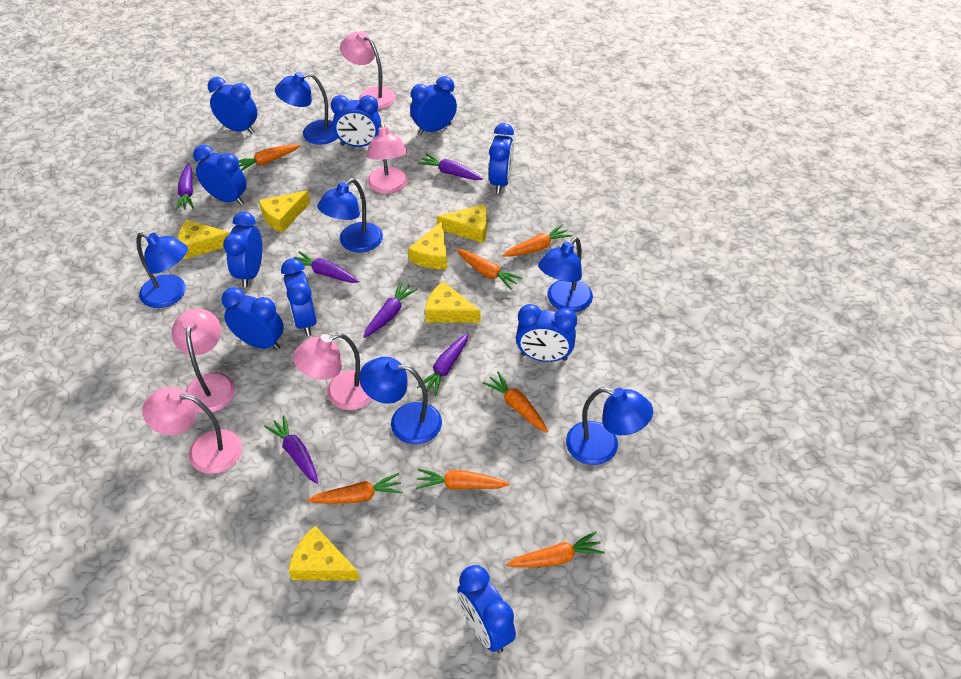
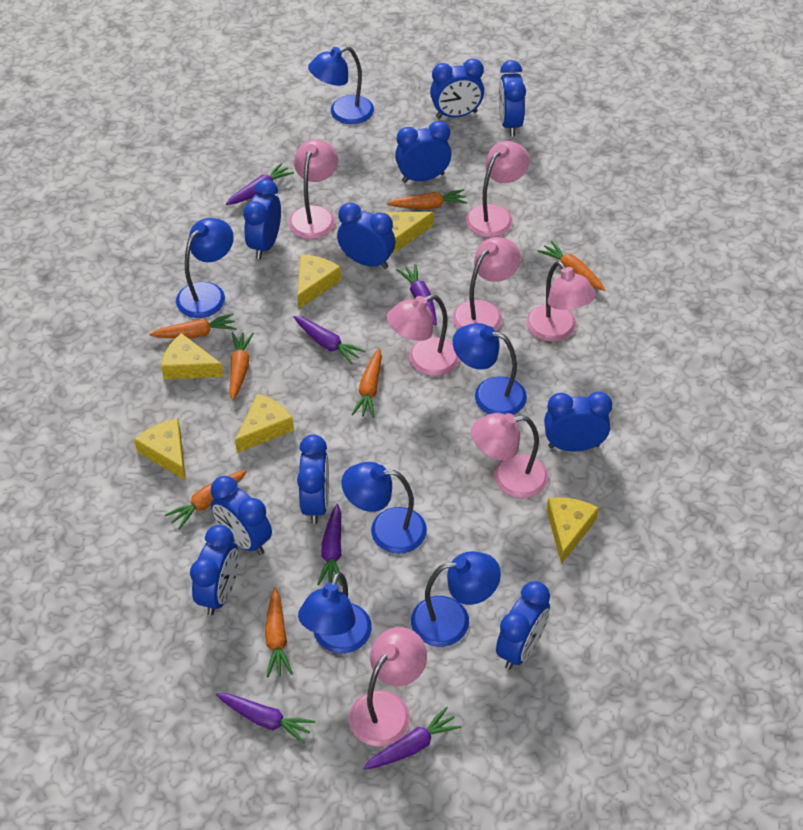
pink lamp: 5 -> 7

